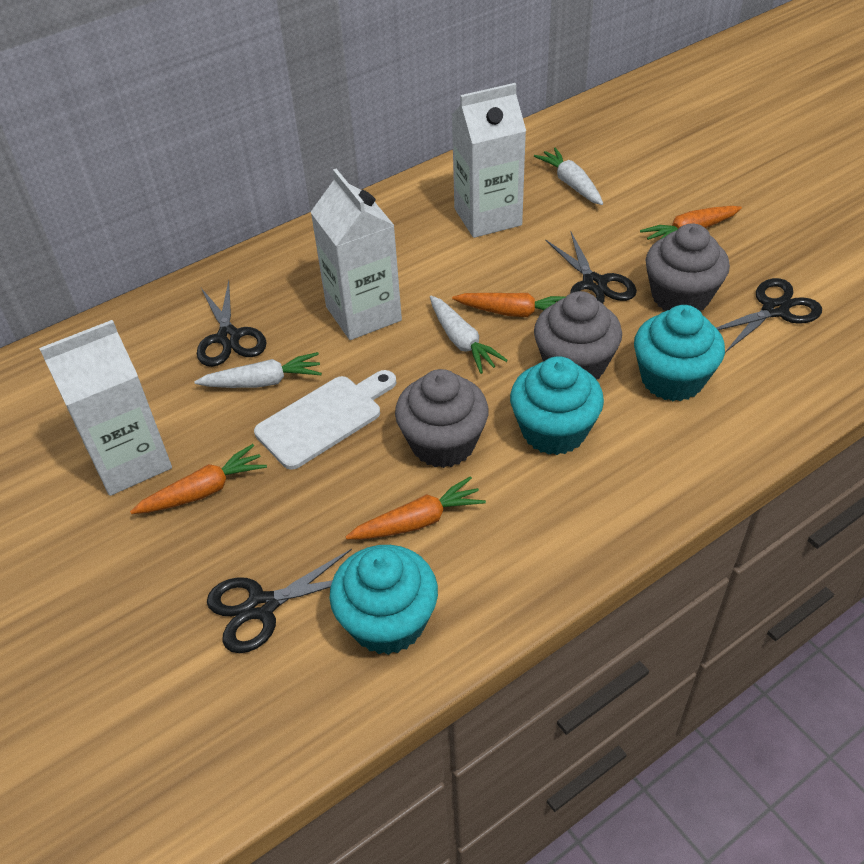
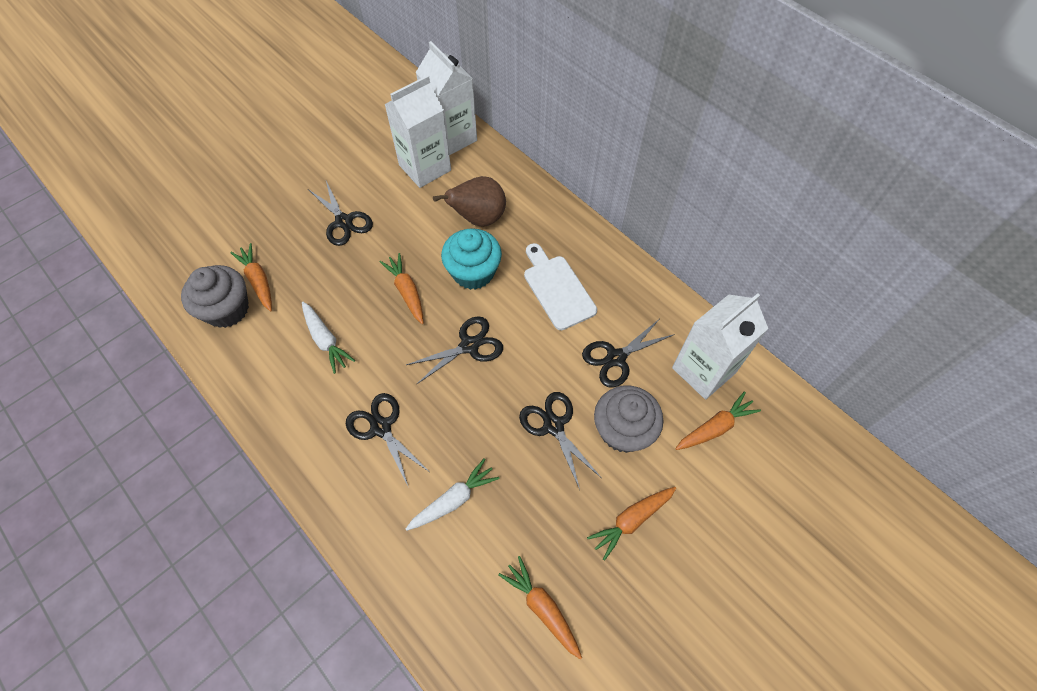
black scissors: 4 -> 5
brown pear: 0 -> 1
grey cupcake: 3 -> 2
orange carrot: 4 -> 5
turquoise cupcake: 3 -> 1
white carrot: 3 -> 2

